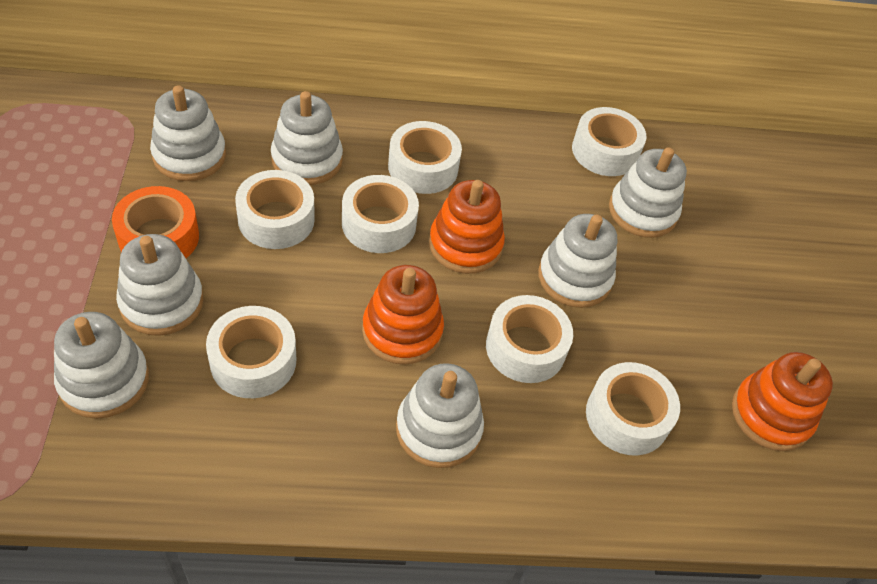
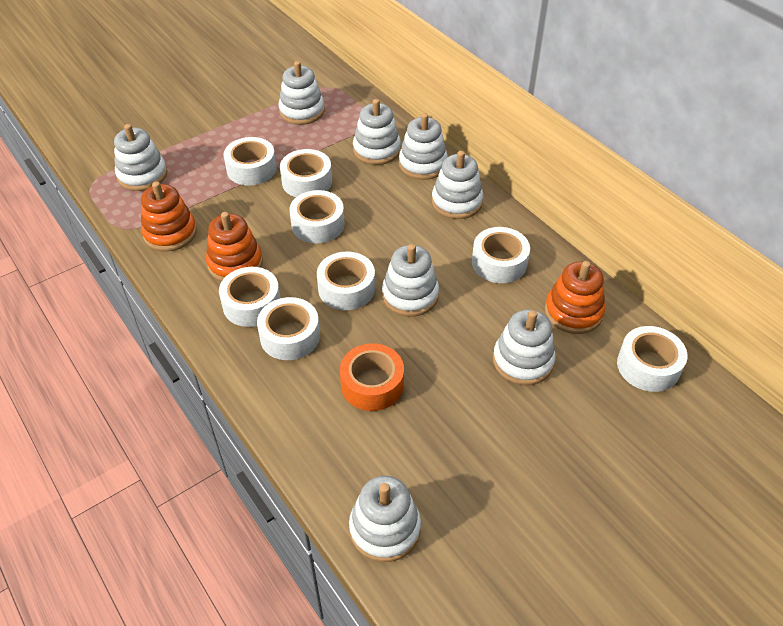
white stacking toy: 7 -> 8
white tape: 7 -> 8

